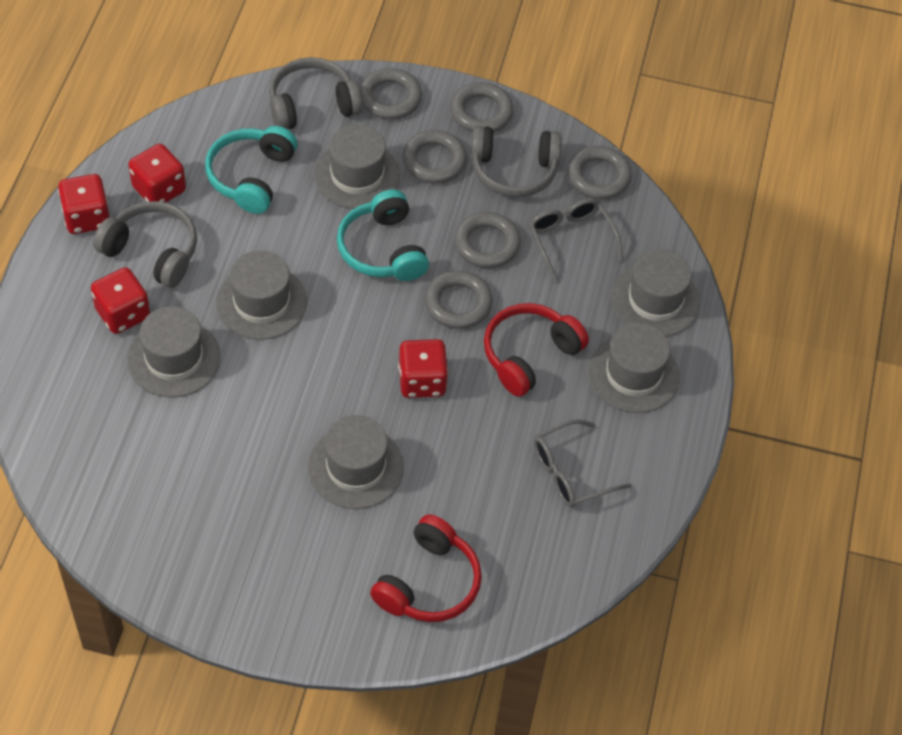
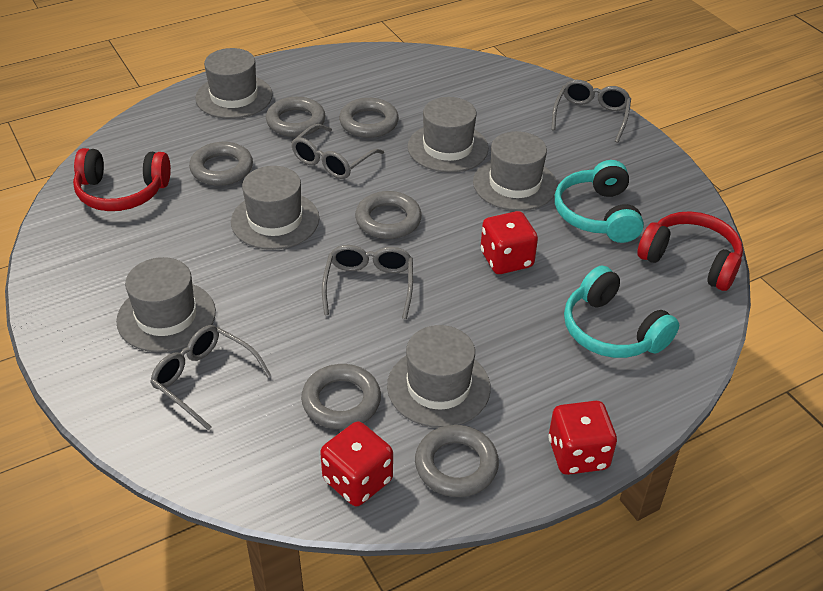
grey glasses: 2 -> 4
grey headphones: 3 -> 0
red dice: 4 -> 3

